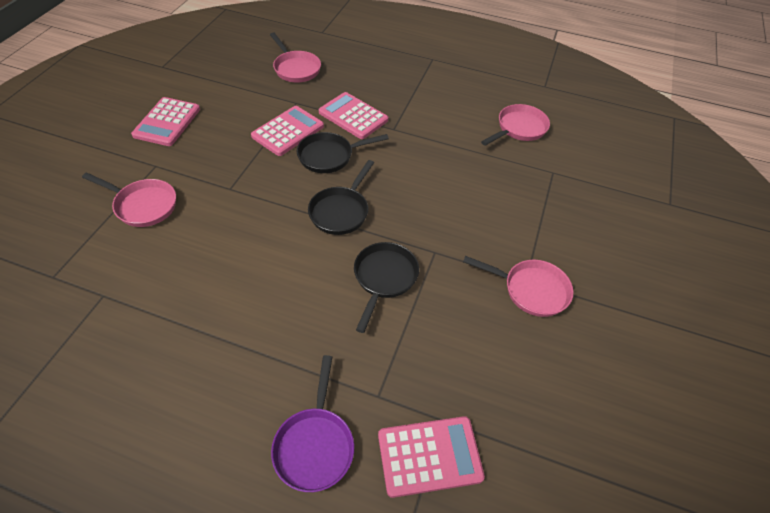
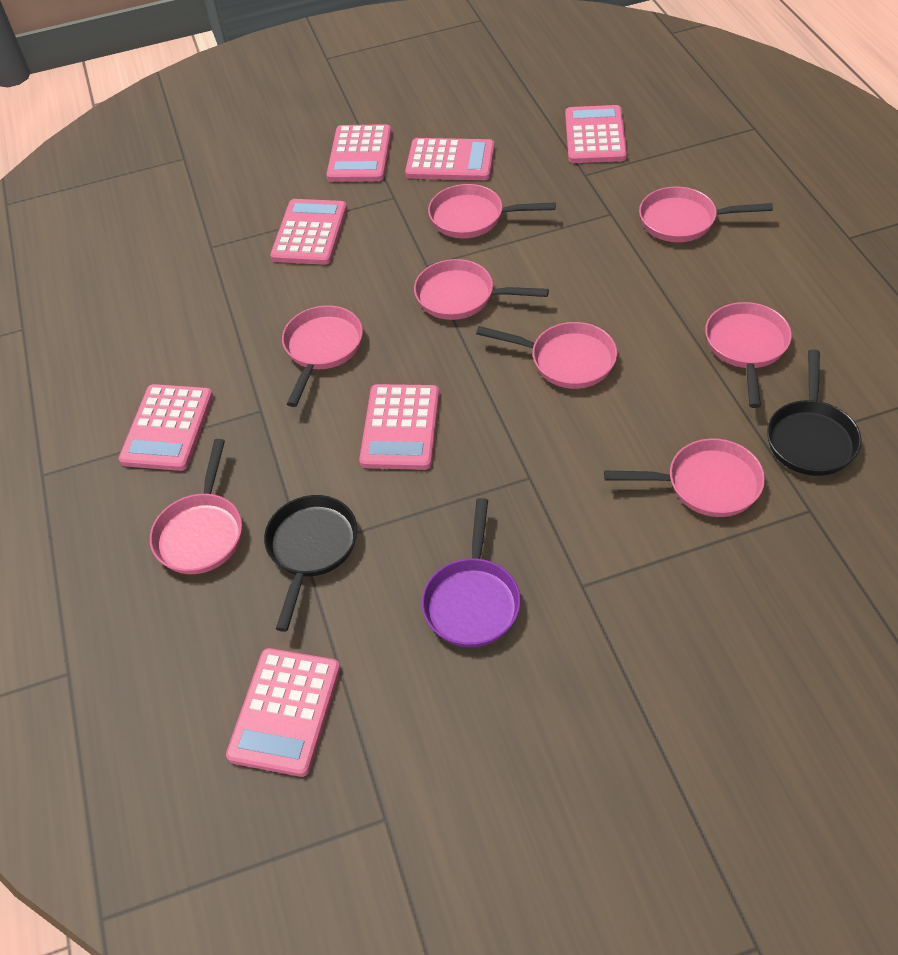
black pan: 3 -> 2
pink calculator: 4 -> 7
pink pan: 4 -> 8

